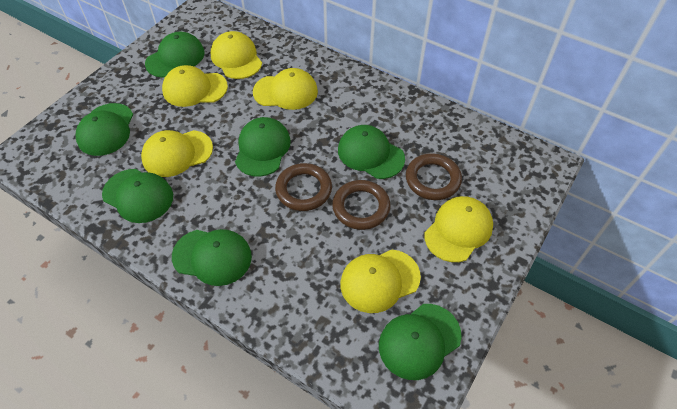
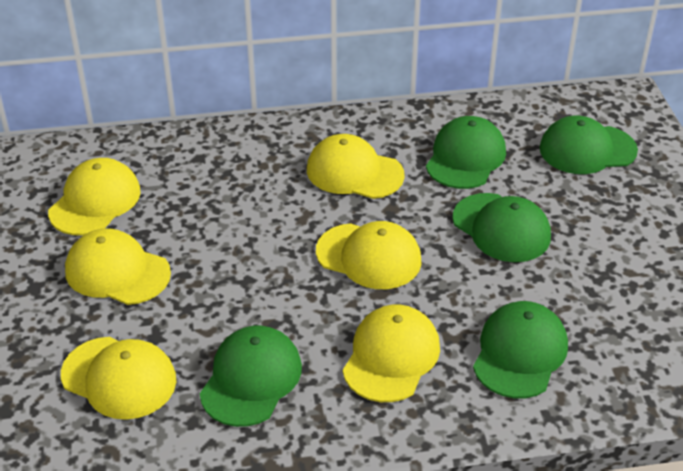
brown ring: 3 -> 0
green cap: 7 -> 5

